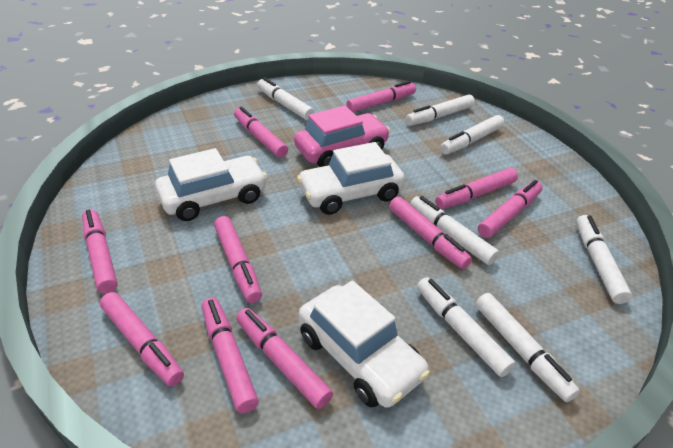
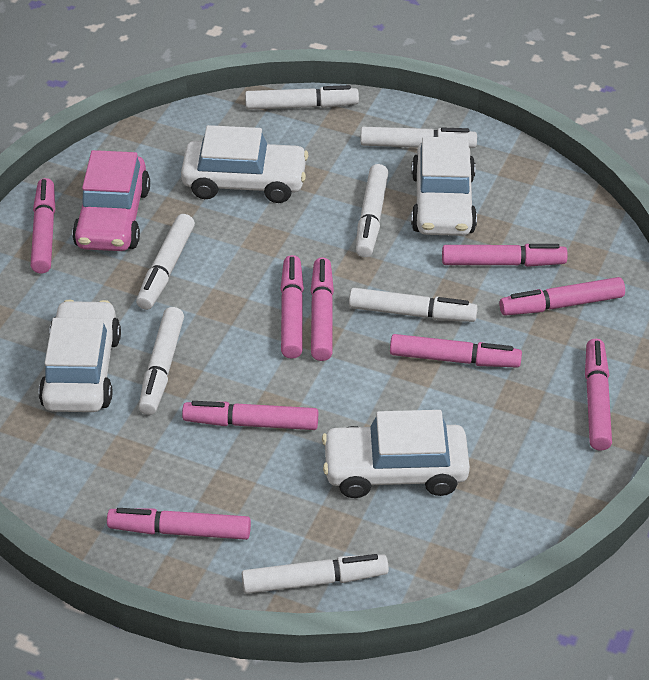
pink marker: 10 -> 9
white car: 3 -> 4

